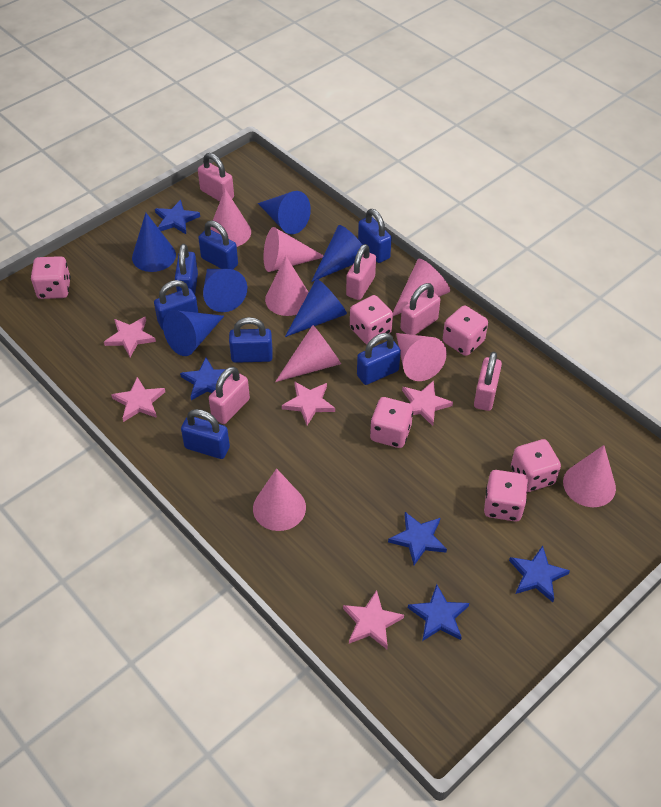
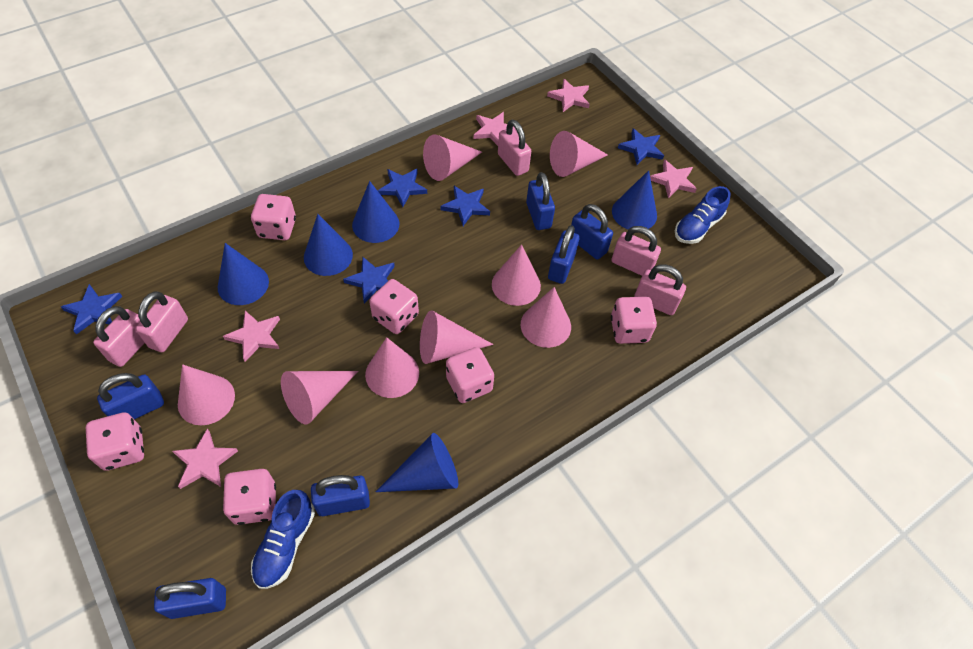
blue cone: 6 -> 5
blue padlock: 7 -> 6
blue shoe: 0 -> 2

